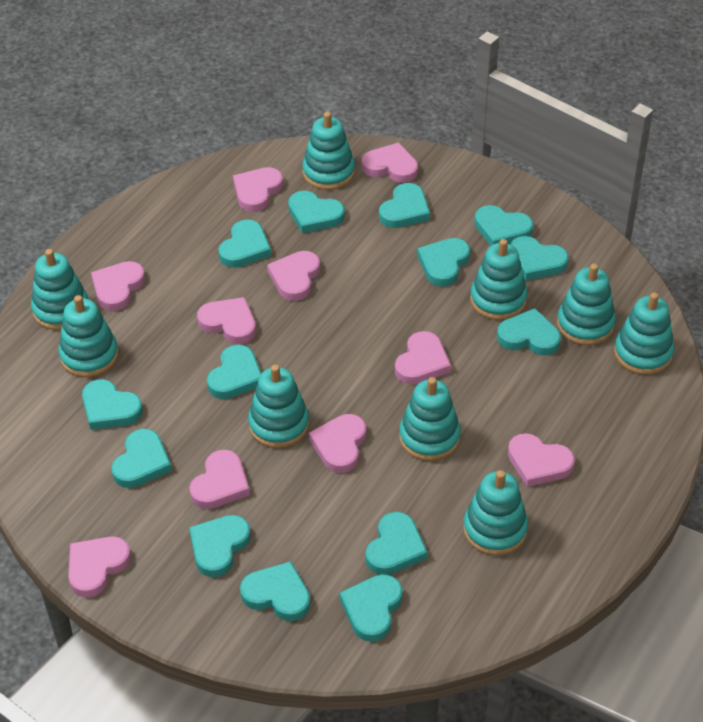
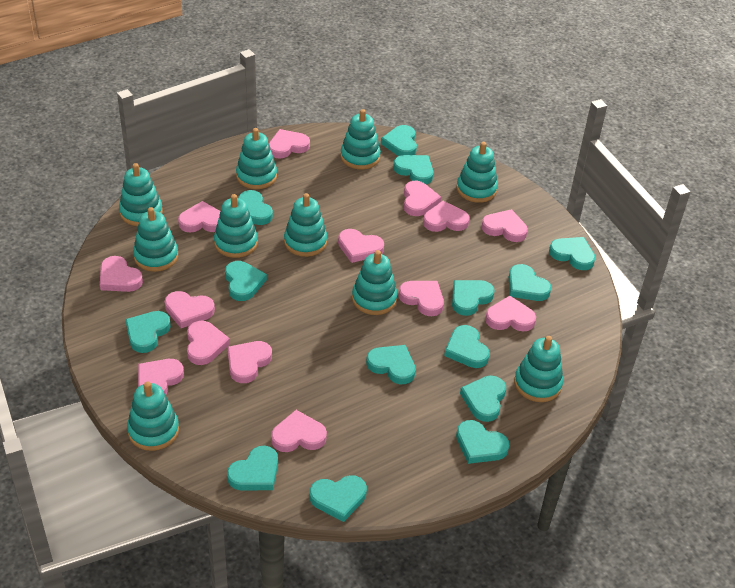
pink heart: 10 -> 14
turquoise stacking toy: 9 -> 10

